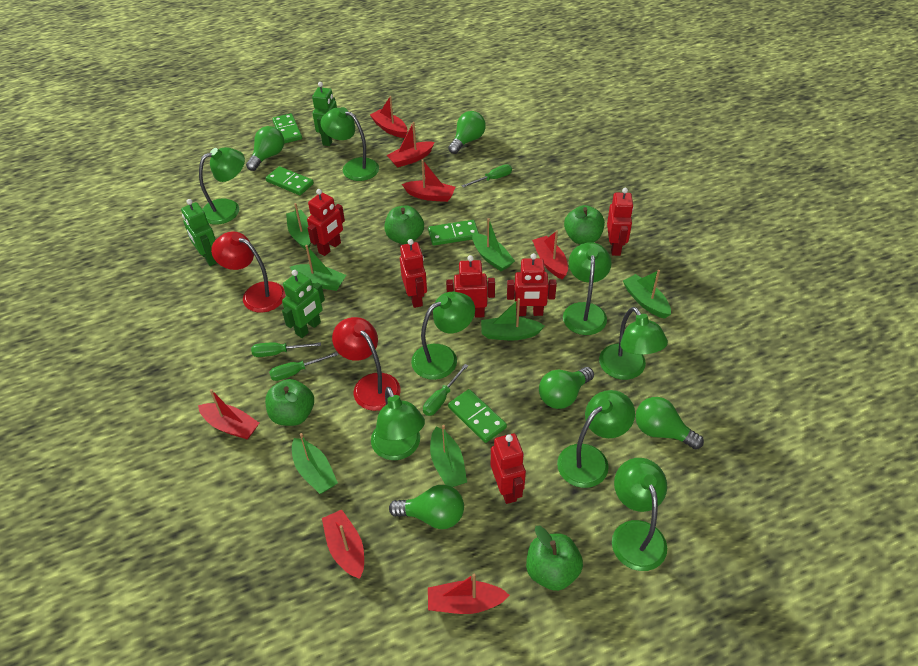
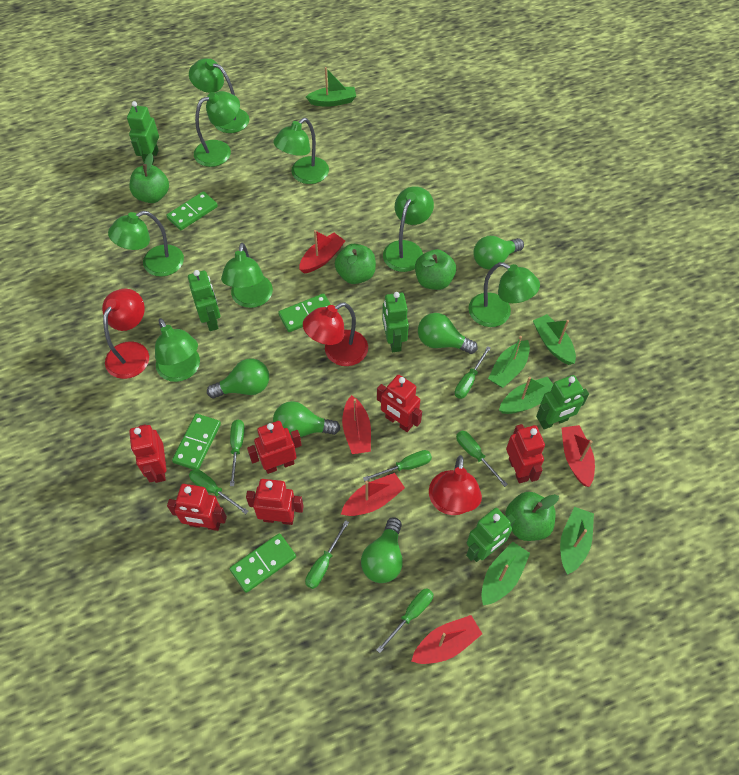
green boat: 7 -> 6
green robot: 3 -> 5
green screwdriver: 4 -> 7
red boat: 7 -> 5
red lamp: 2 -> 3

